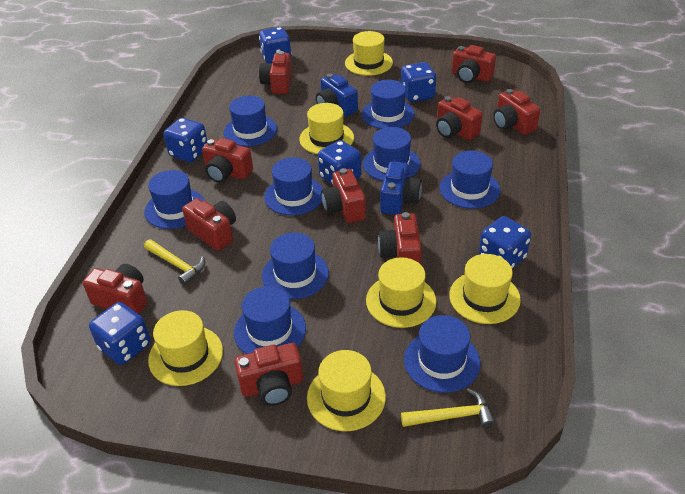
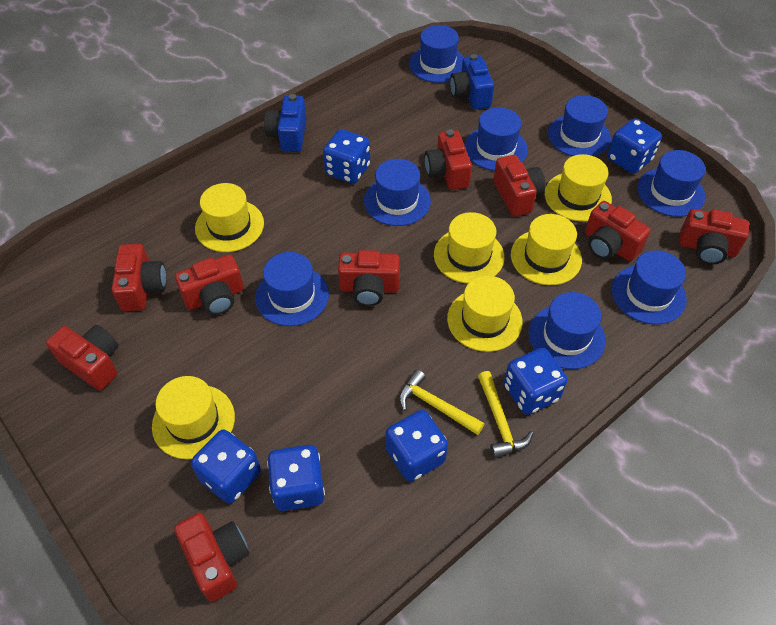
blue hat: 9 -> 8
red camera: 10 -> 9

